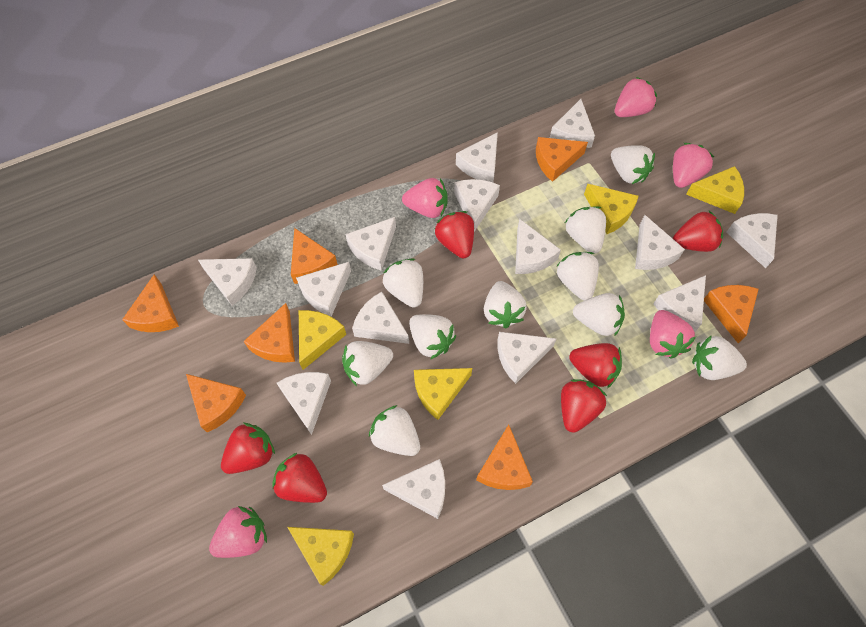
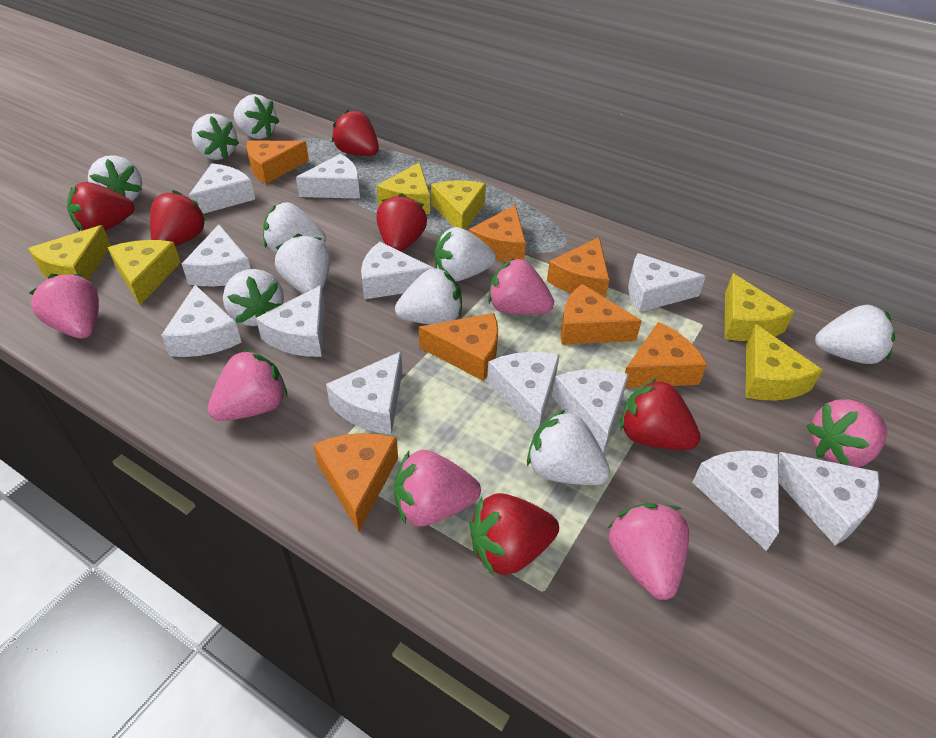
pink strawberry: 5 -> 6
white cheese: 14 -> 12
yellow cheese: 5 -> 6

